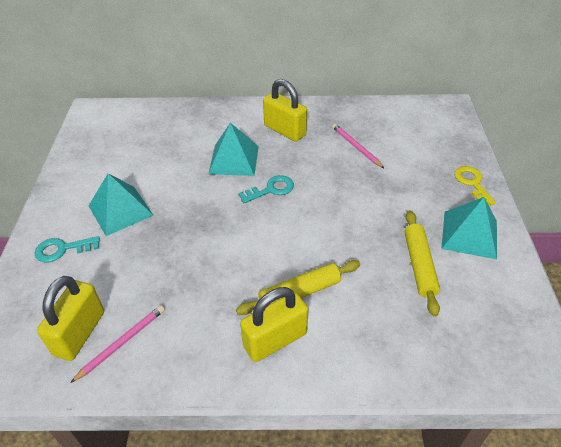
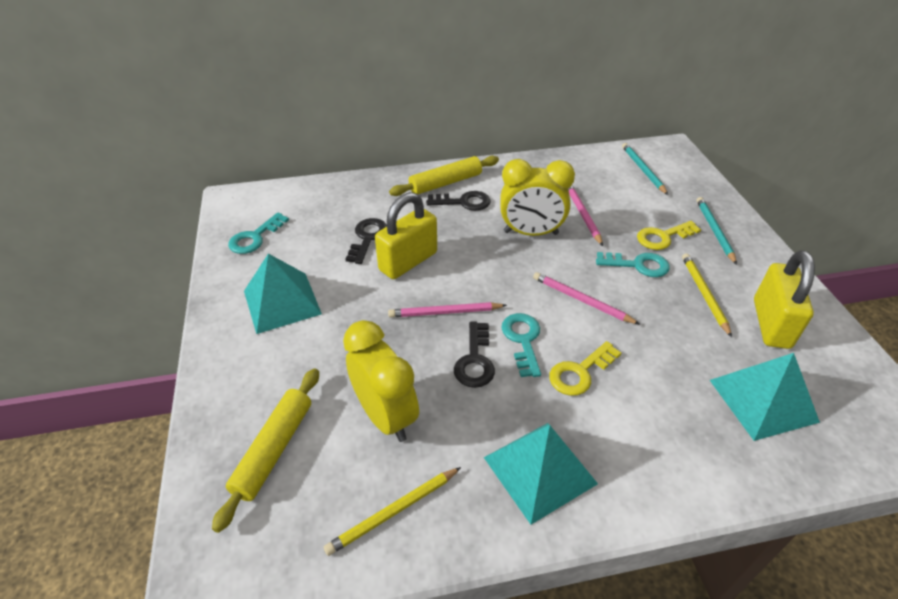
black key: 0 -> 3
pink pencil: 2 -> 3
turquoise key: 2 -> 3
turquoise pencil: 0 -> 2
yellow clock: 0 -> 2
yellow key: 1 -> 2
yellow padlock: 3 -> 2
yellow pencil: 0 -> 2

